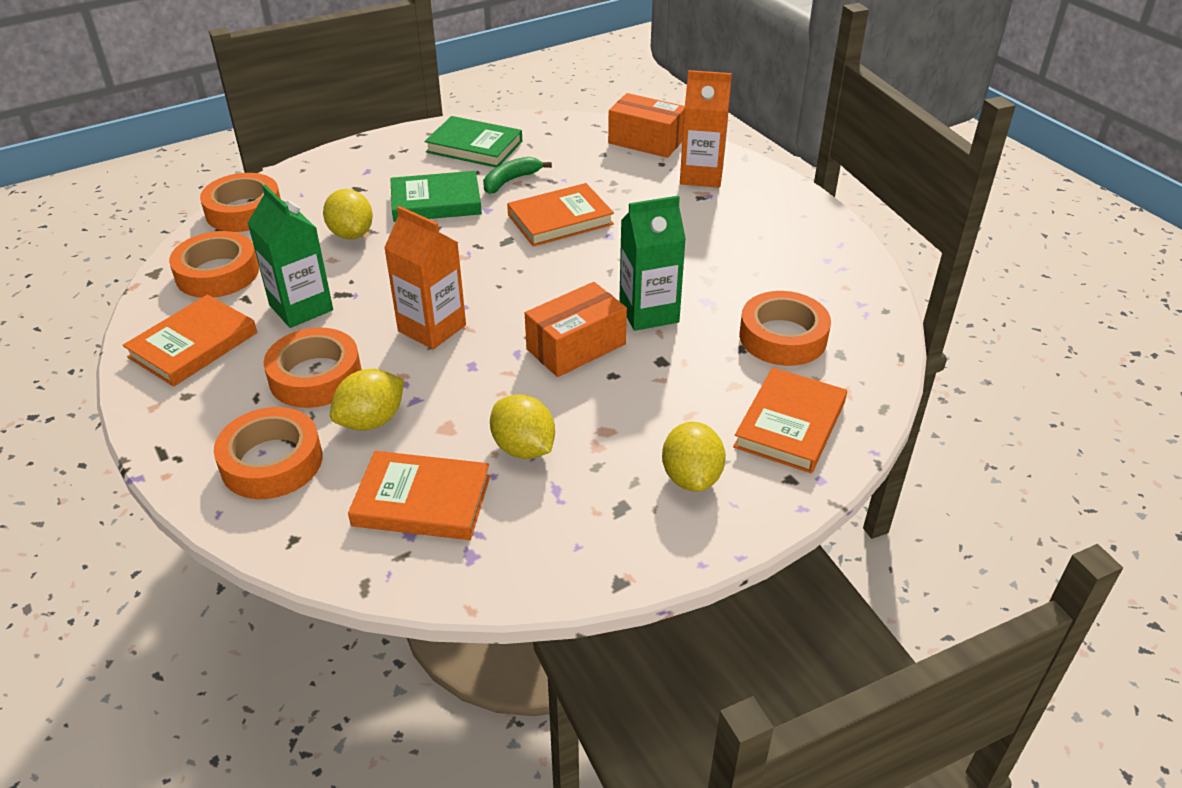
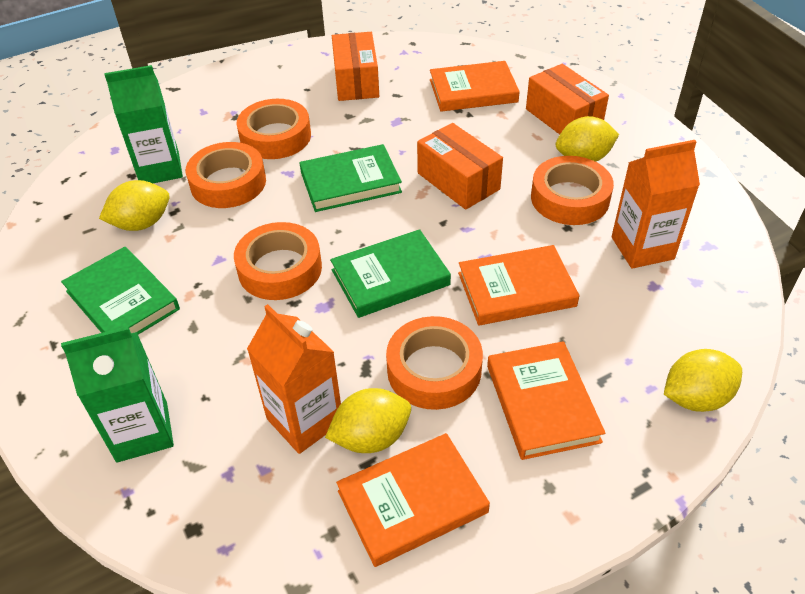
green banana: 1 -> 0
green book: 2 -> 3
orange box: 2 -> 3

